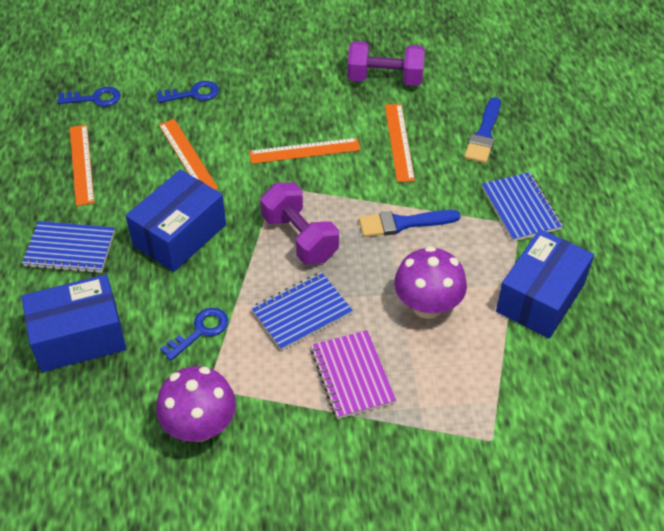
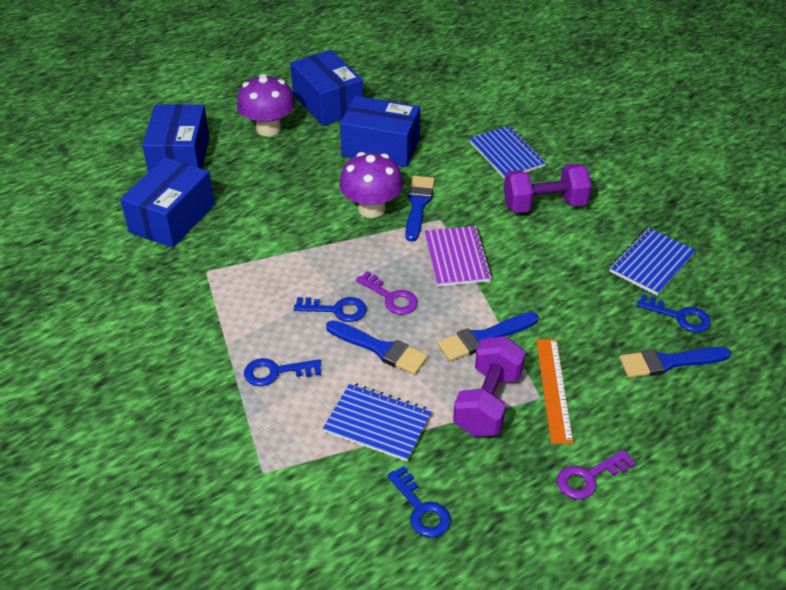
blue box: 3 -> 4
blue brush: 2 -> 4
blue key: 3 -> 4
orange ruler: 4 -> 1
purple key: 0 -> 2

